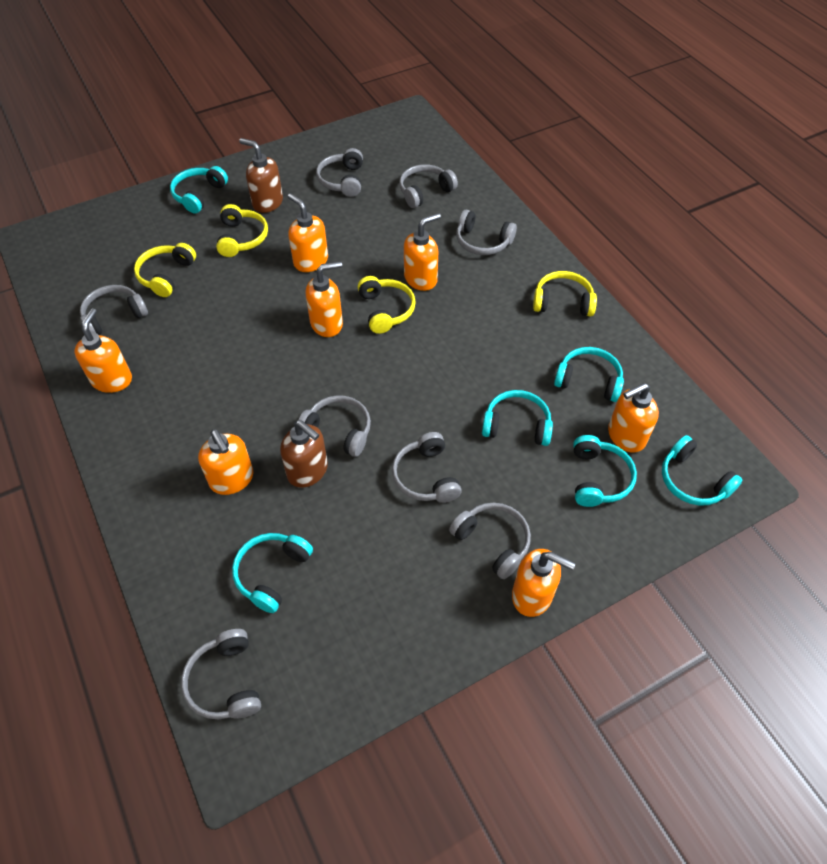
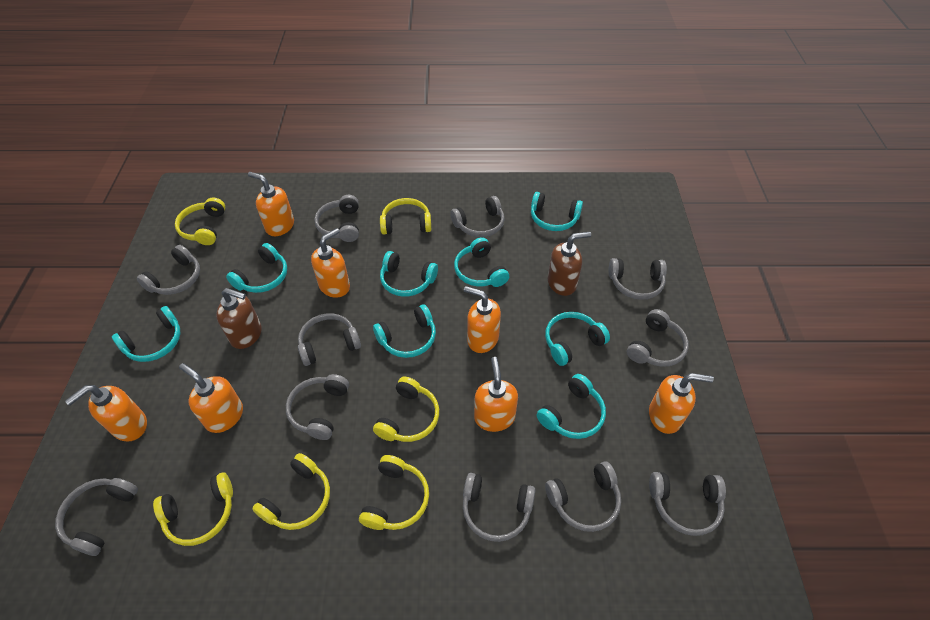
grey headphones: 8 -> 11
turquoise headphones: 6 -> 8
yellow headphones: 4 -> 6

